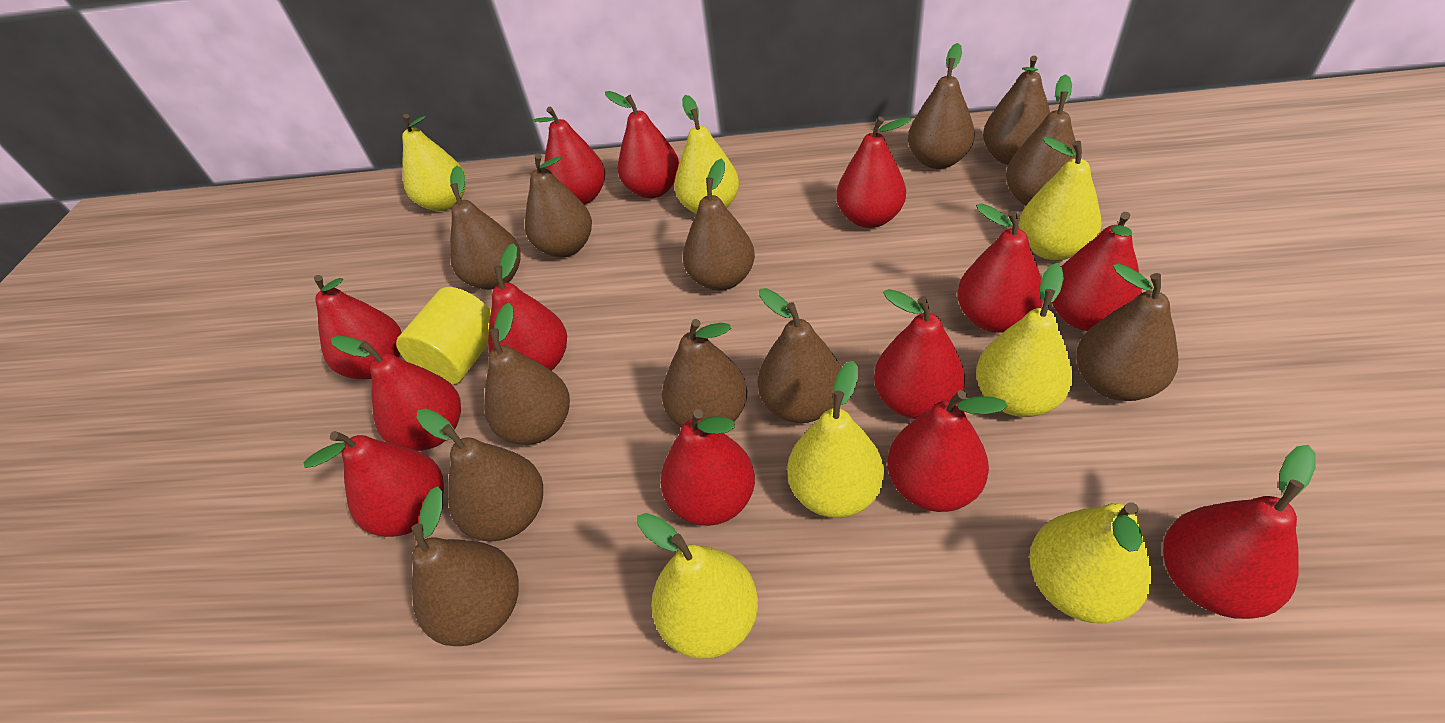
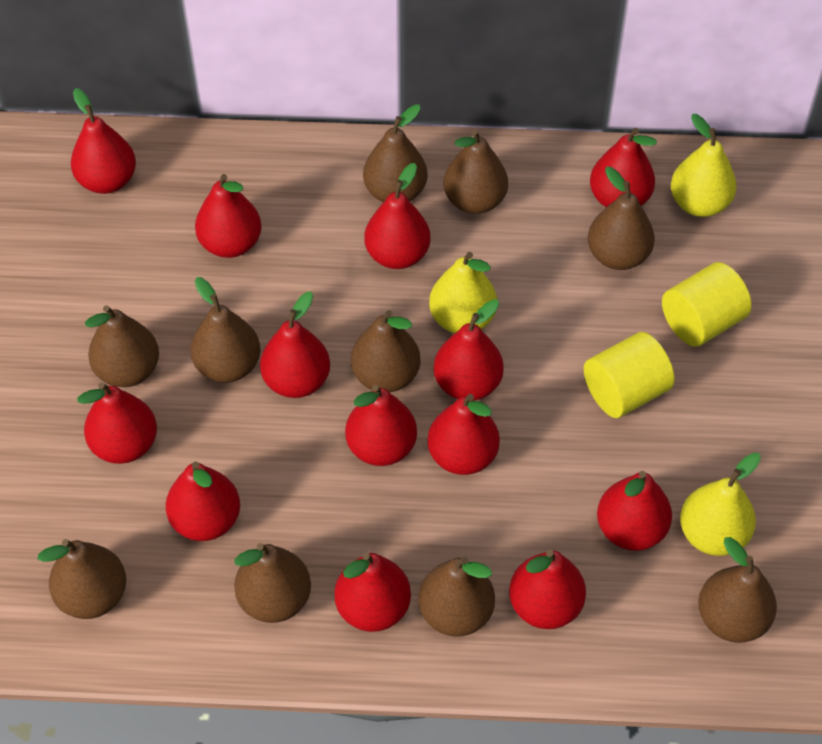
brown pear: 12 -> 10
yellow cylinder: 1 -> 2
yellow pear: 7 -> 3

